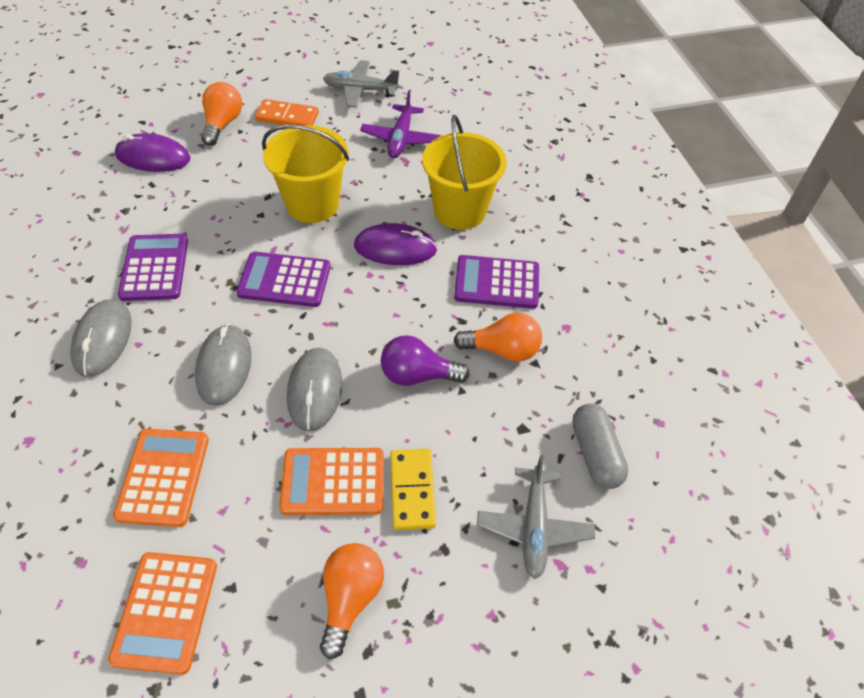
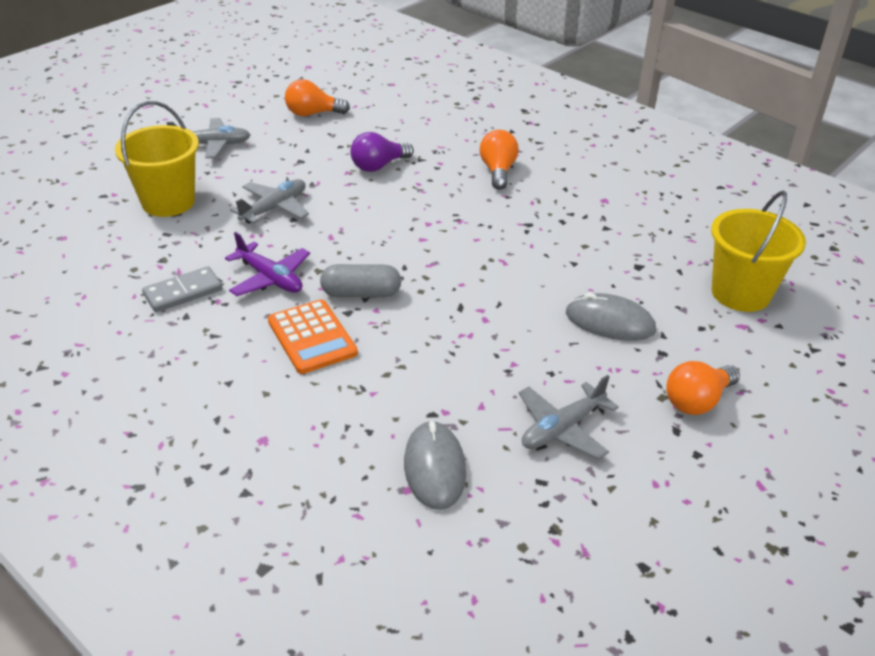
grey domino: 0 -> 1
grey mouse: 3 -> 2
grey plane: 2 -> 3
orange calculator: 3 -> 1
orange domino: 1 -> 0
purple calculator: 3 -> 0
purple mouse: 2 -> 0
yellow domino: 1 -> 0

